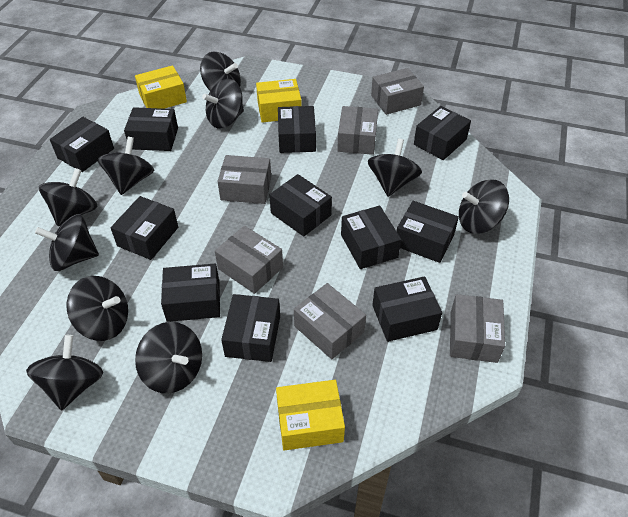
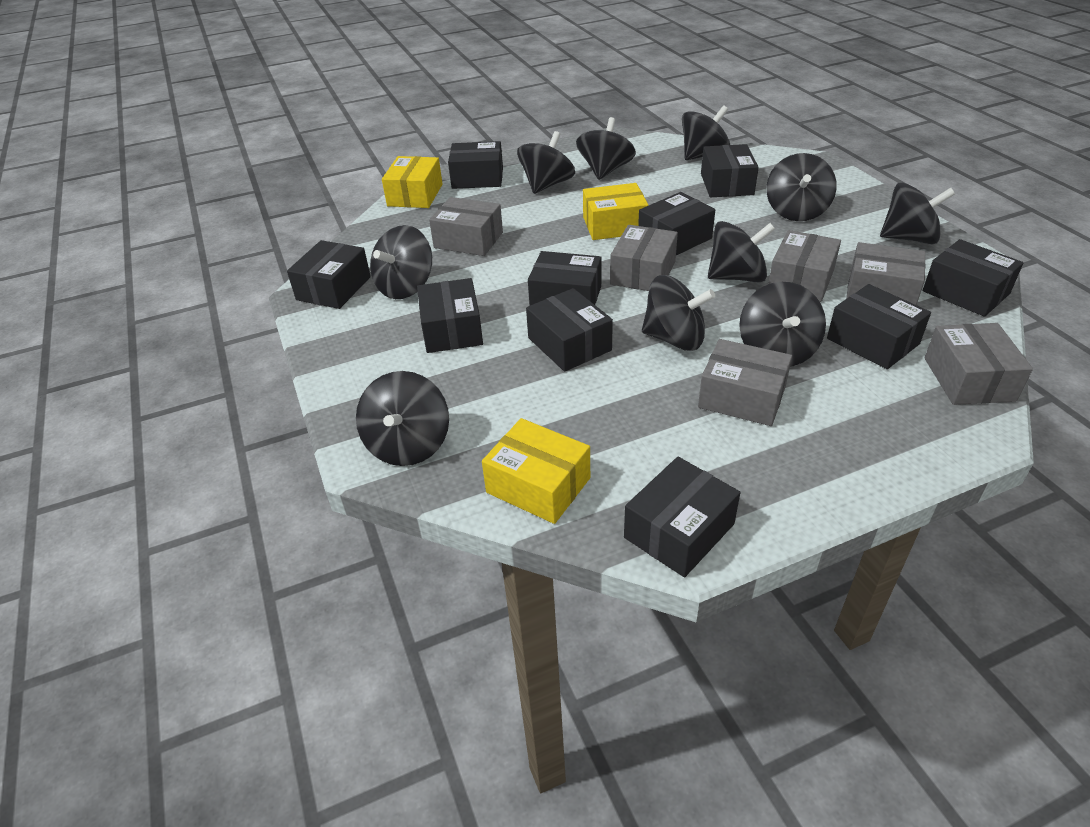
black box: 11 -> 10

